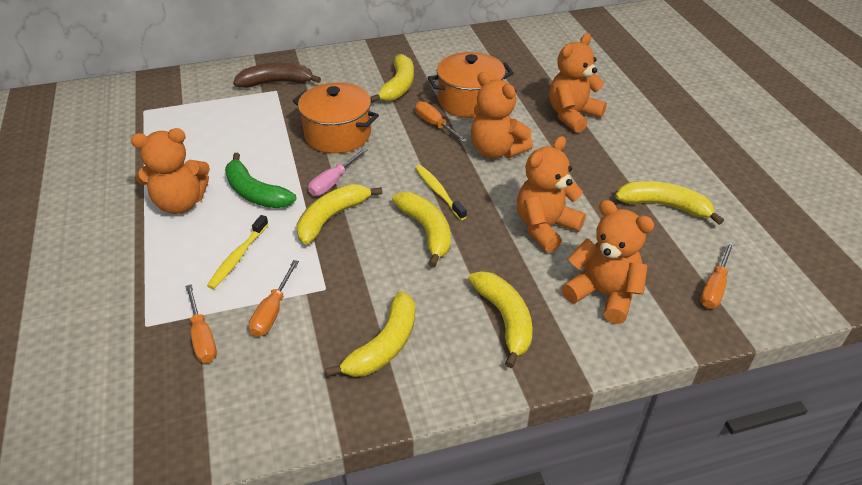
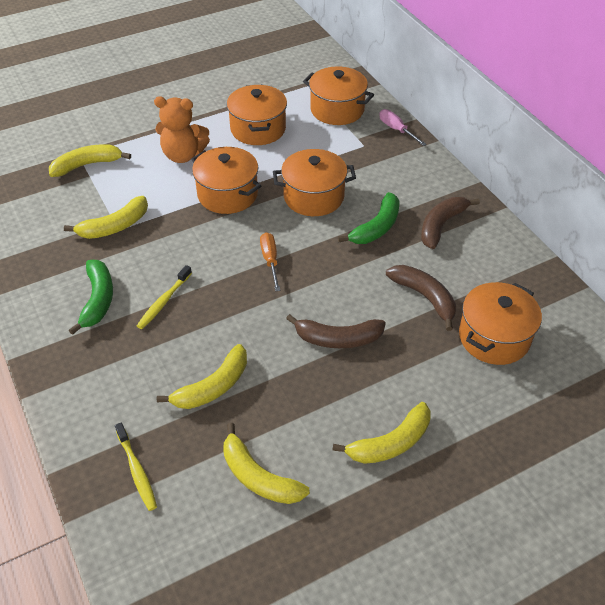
brown banana: 1 -> 3
green banana: 1 -> 2
orange pot: 2 -> 5
orange screwdriver: 4 -> 1
orange teddy bear: 5 -> 1
yellow banana: 6 -> 5

